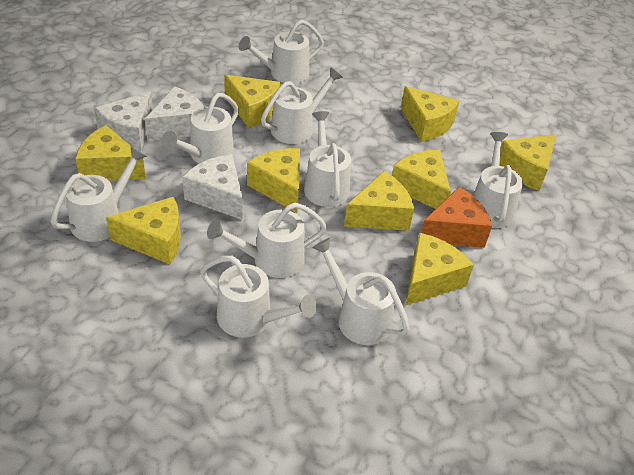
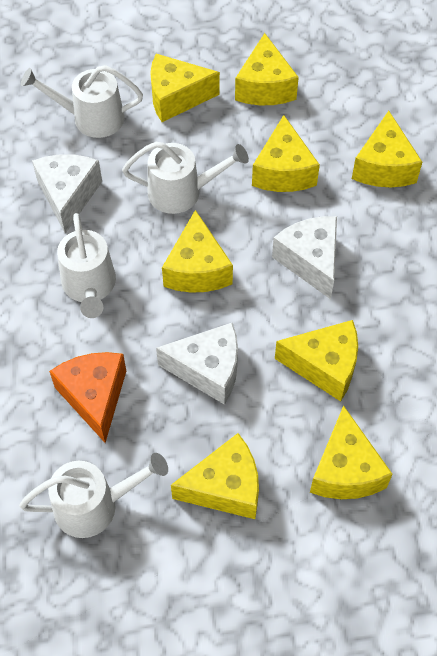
white watering can: 9 -> 4
yellow cheese: 9 -> 8

